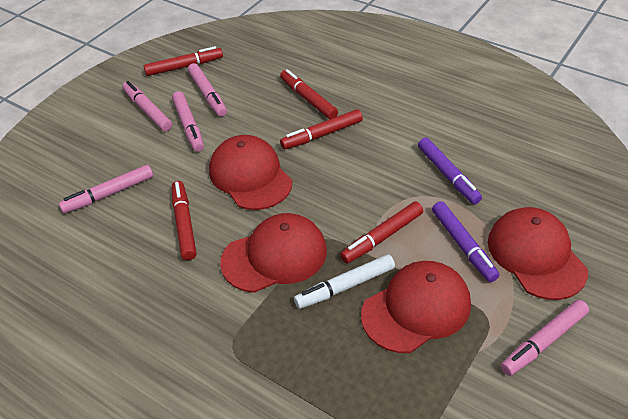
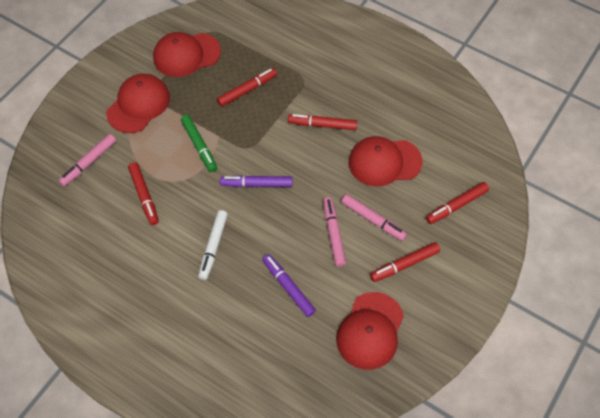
green marker: 0 -> 1
pink marker: 5 -> 3

